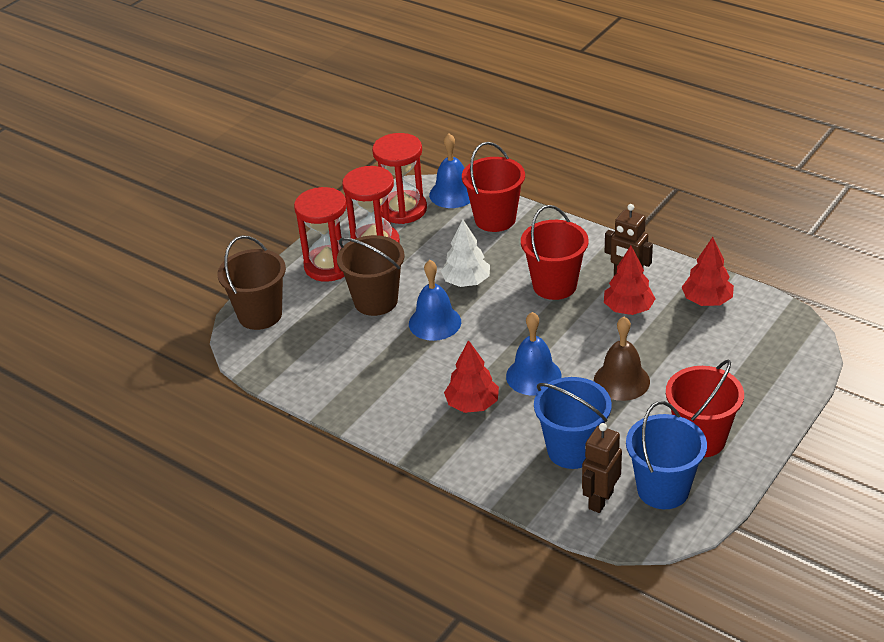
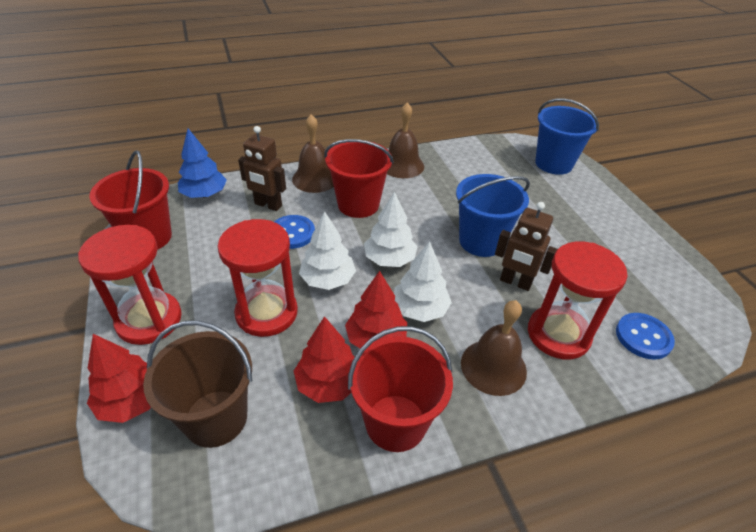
blue bell: 3 -> 0
blue button: 0 -> 2
blue tree: 0 -> 1
brown bell: 1 -> 3
brown bucket: 2 -> 1
white tree: 1 -> 3

